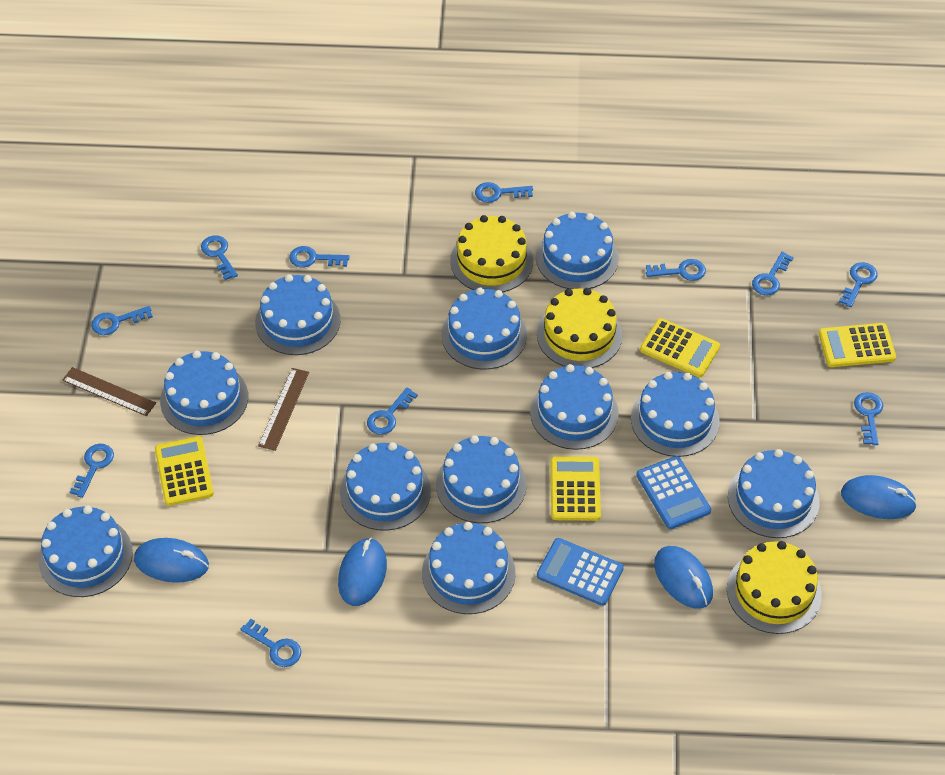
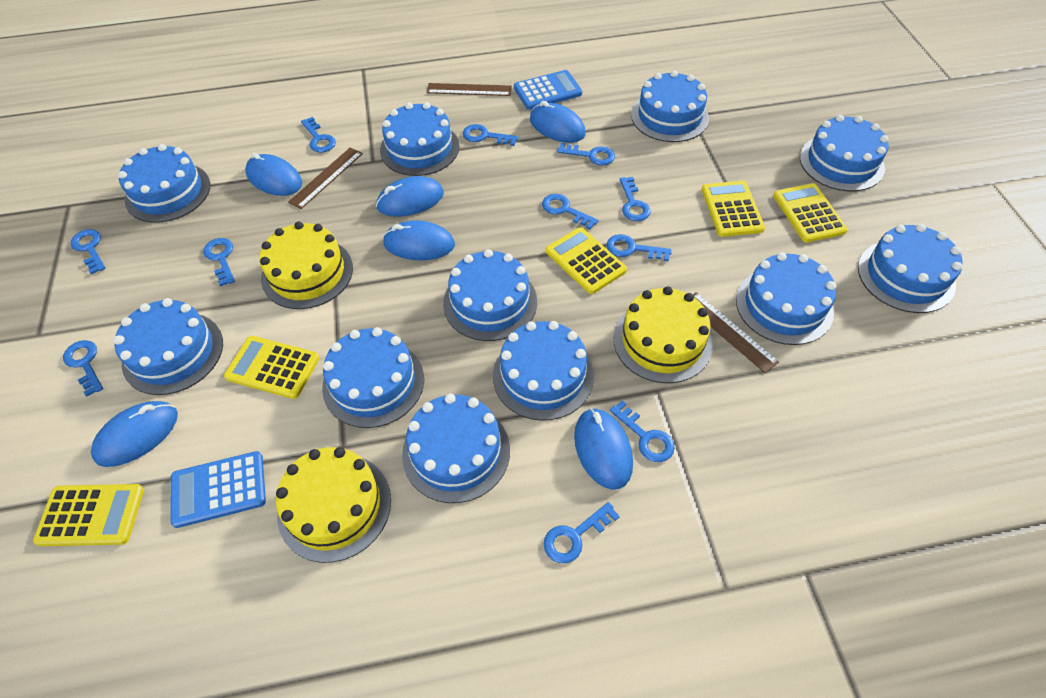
blue mouse: 4 -> 6
brown ruler: 2 -> 3
yellow calculator: 4 -> 5

